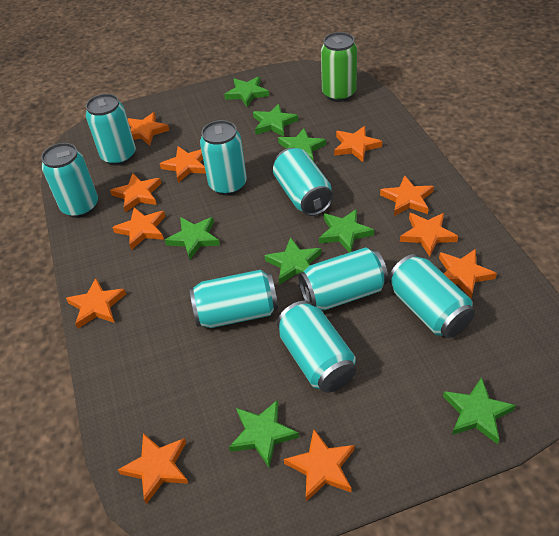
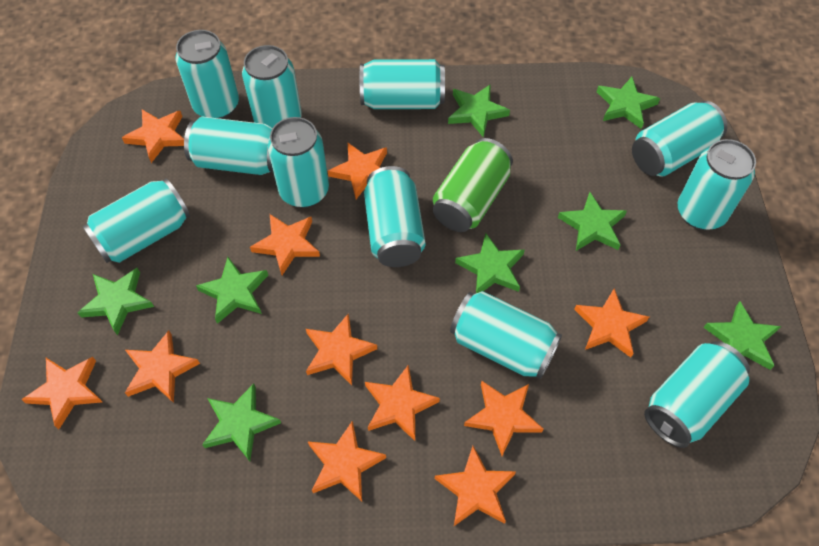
turquoise can: 8 -> 11

